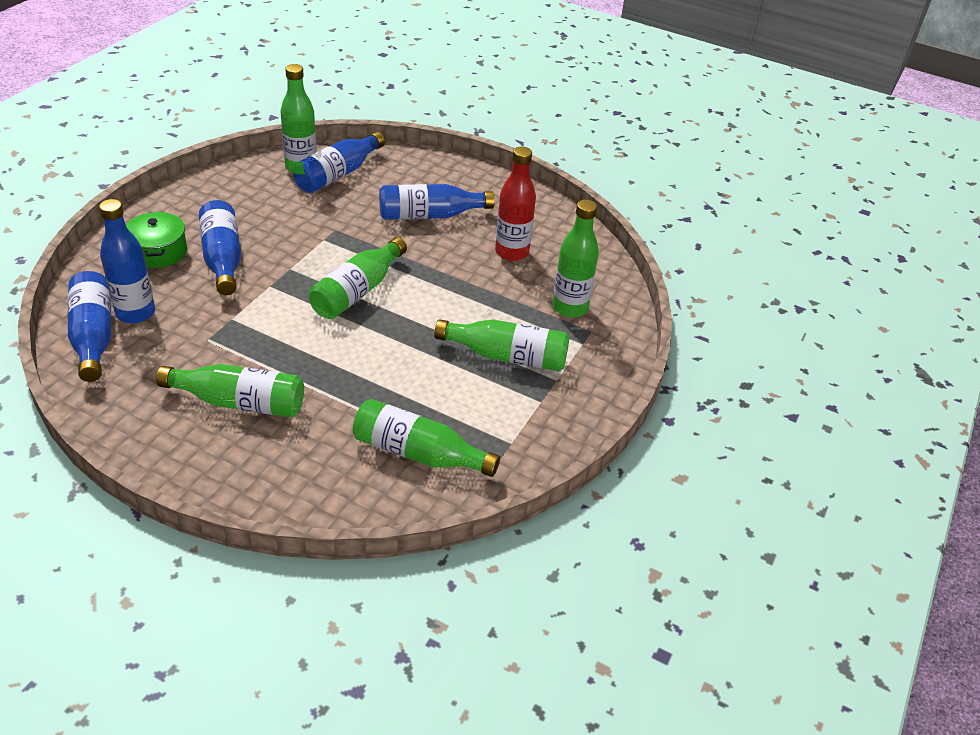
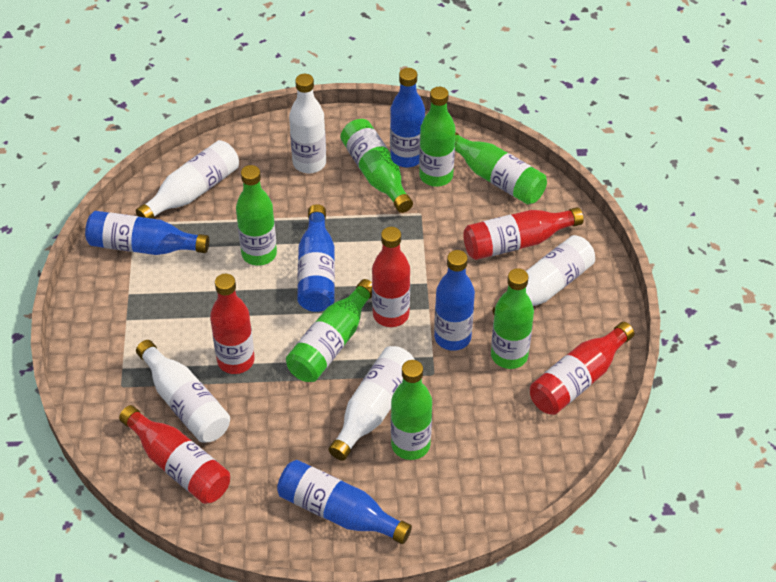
green bottle: 6 -> 7
green pot: 1 -> 0
red bottle: 1 -> 5
white bottle: 0 -> 5

